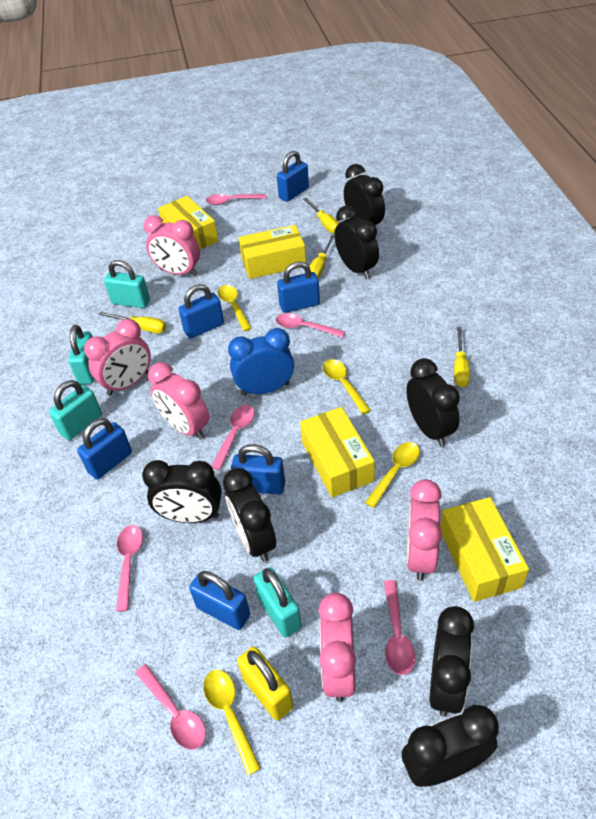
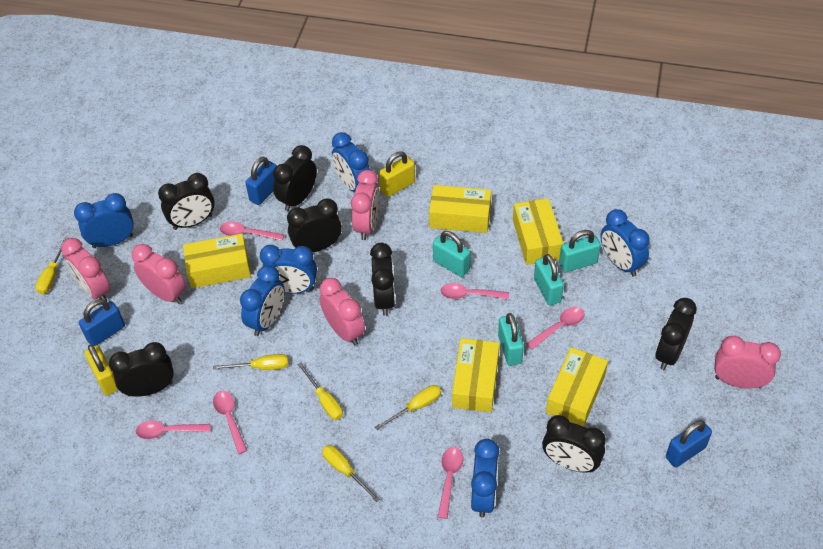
blue clock: 1 -> 6
blue padlock: 6 -> 3
yellow box: 4 -> 5
yellow padlock: 1 -> 2
yellow screwdriver: 4 -> 5
yellow spoon: 4 -> 0

